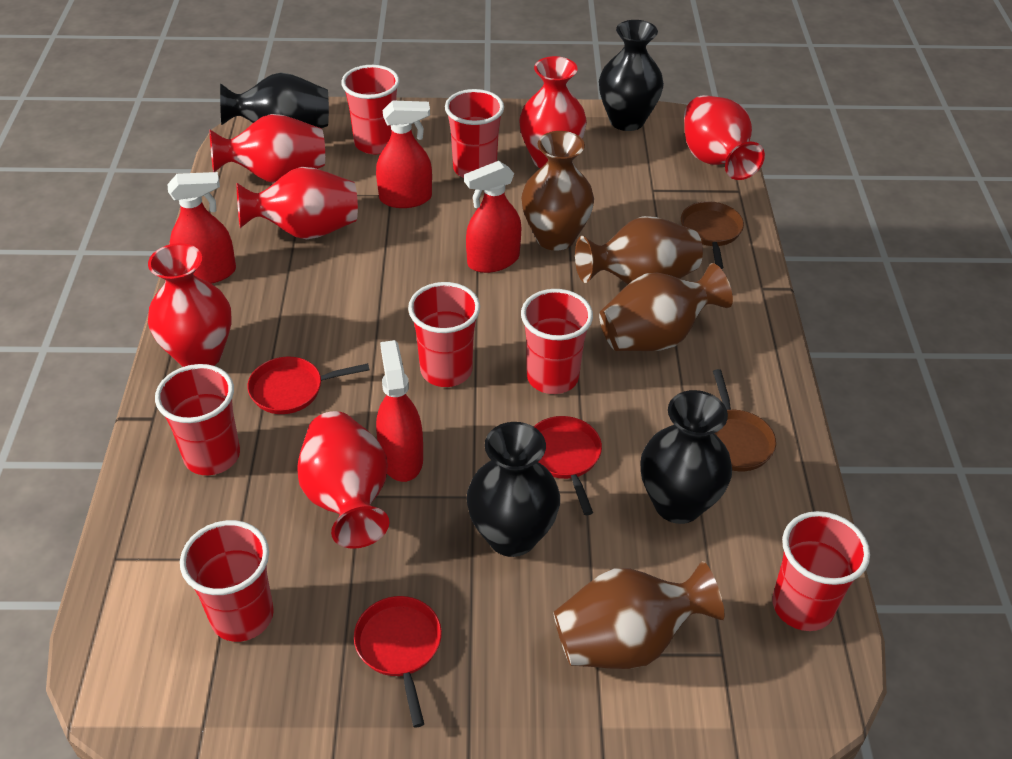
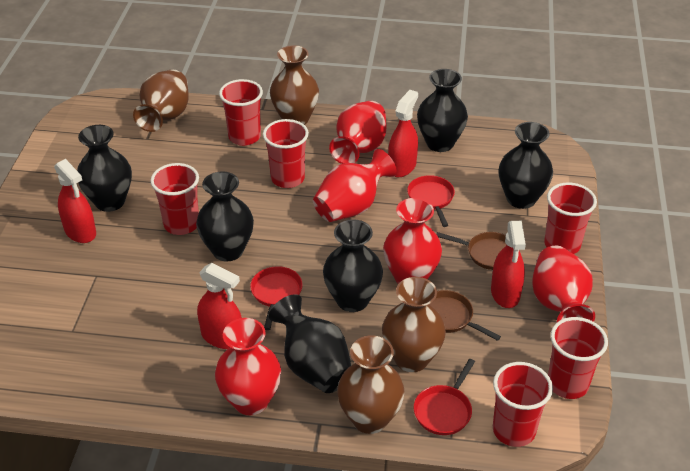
black vase: 4 -> 6
red cup: 7 -> 6
red vase: 6 -> 5

